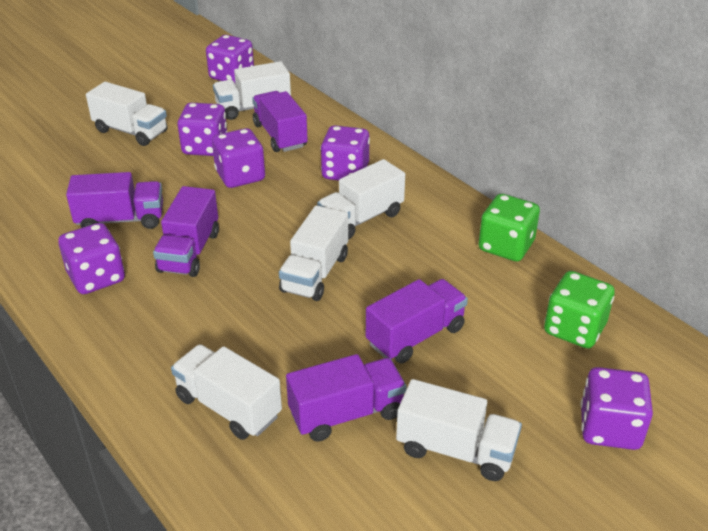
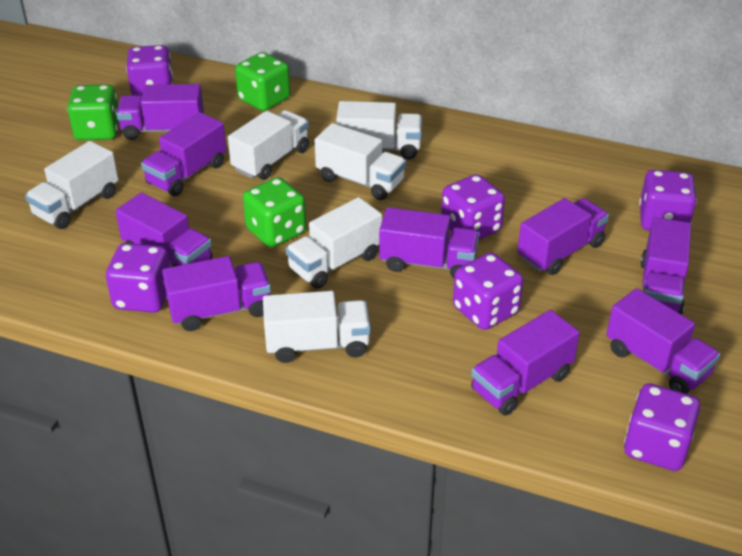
green dice: 2 -> 3
purple truck: 5 -> 9

